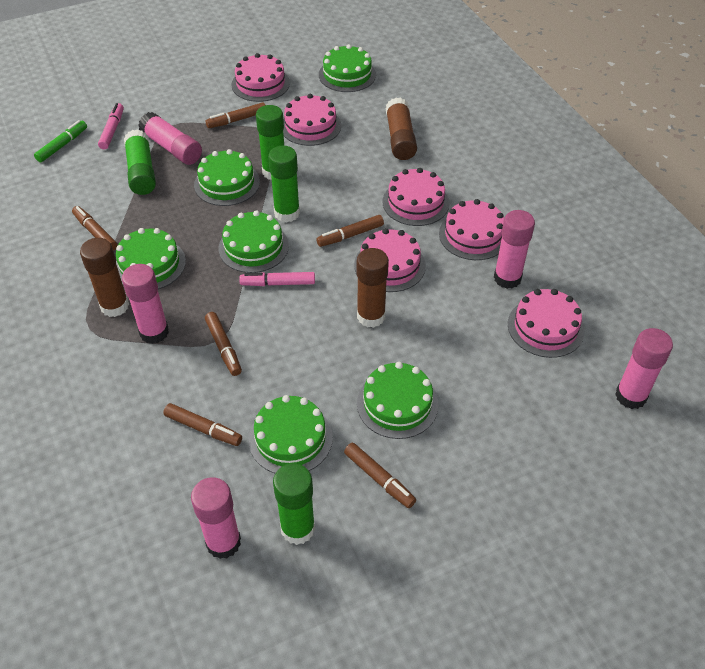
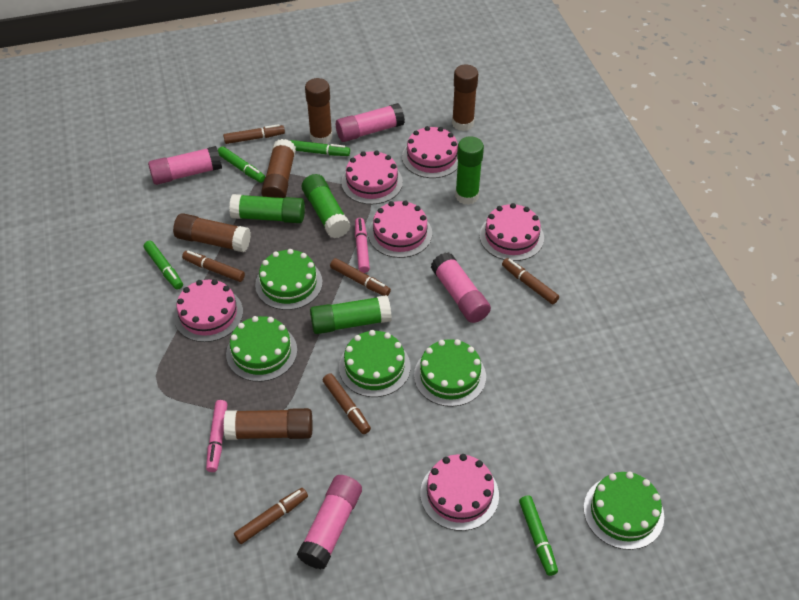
brown glue stick: 3 -> 5
green cake: 6 -> 5
green marker: 1 -> 4
pink glue stick: 5 -> 4

